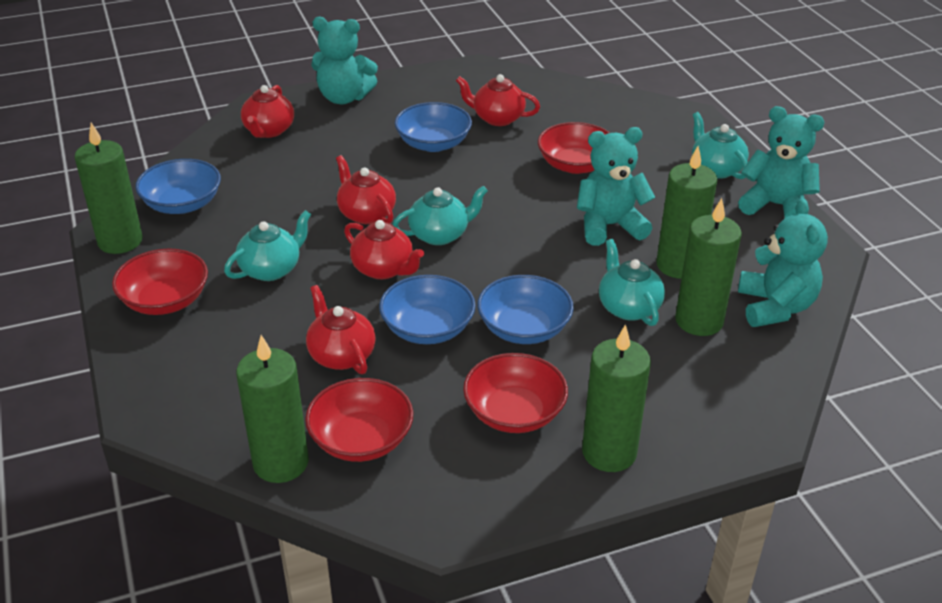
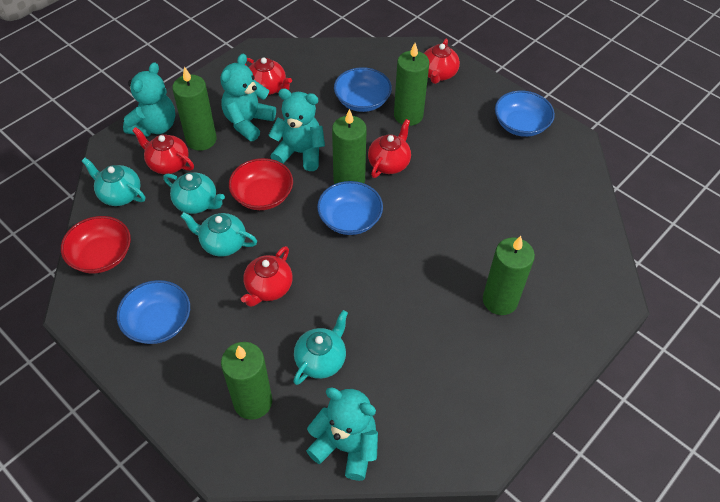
red bowl: 4 -> 2

